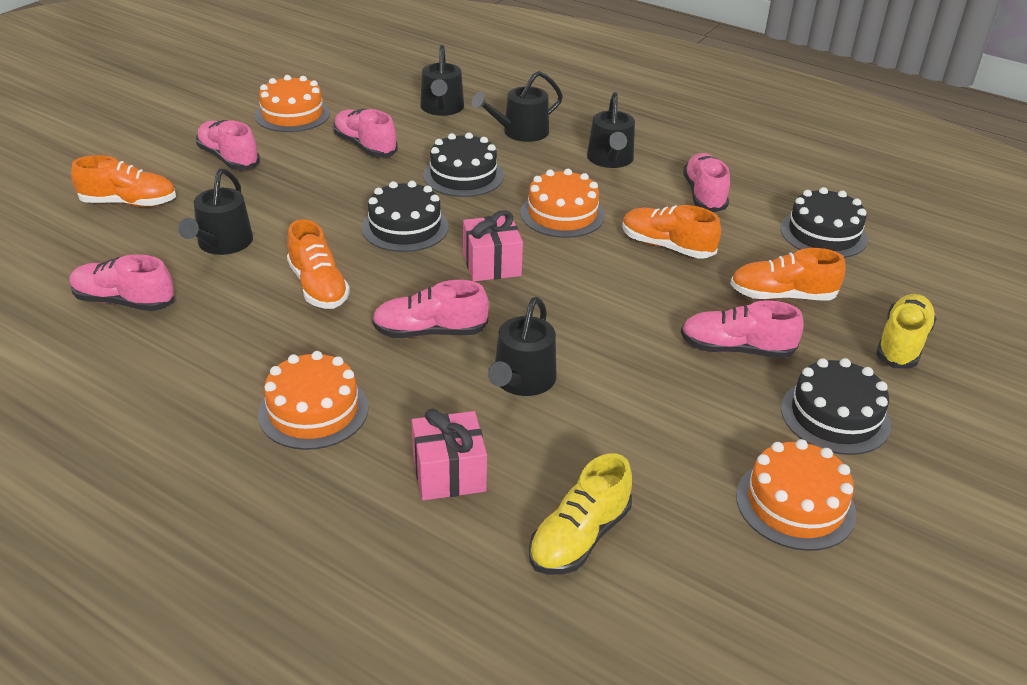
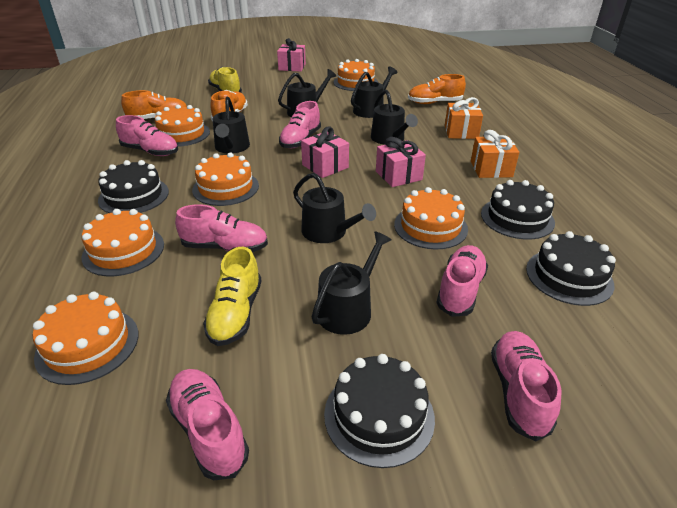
black watering can: 5 -> 6
orange cake: 4 -> 6
orange gift: 0 -> 2
orange shoe: 4 -> 3
pink gift: 2 -> 3

